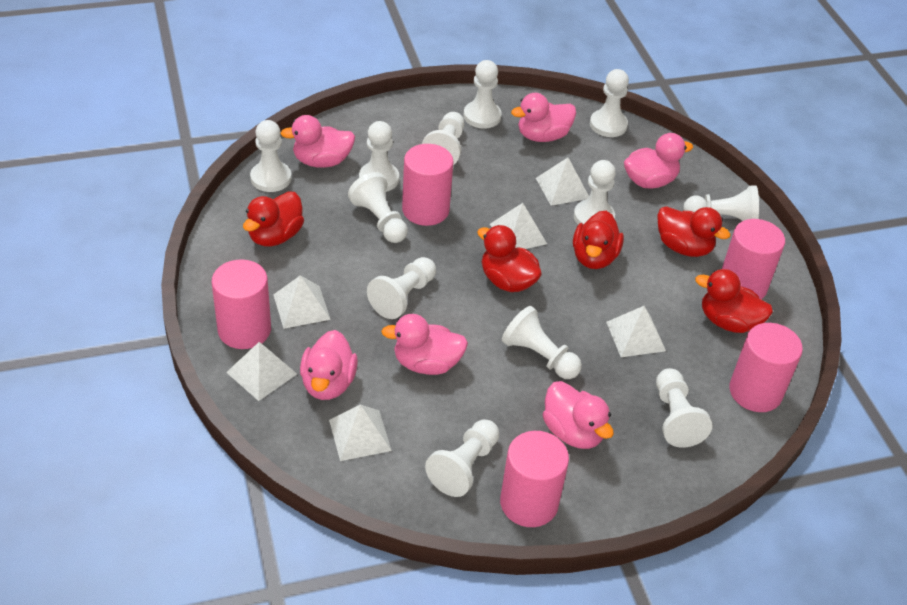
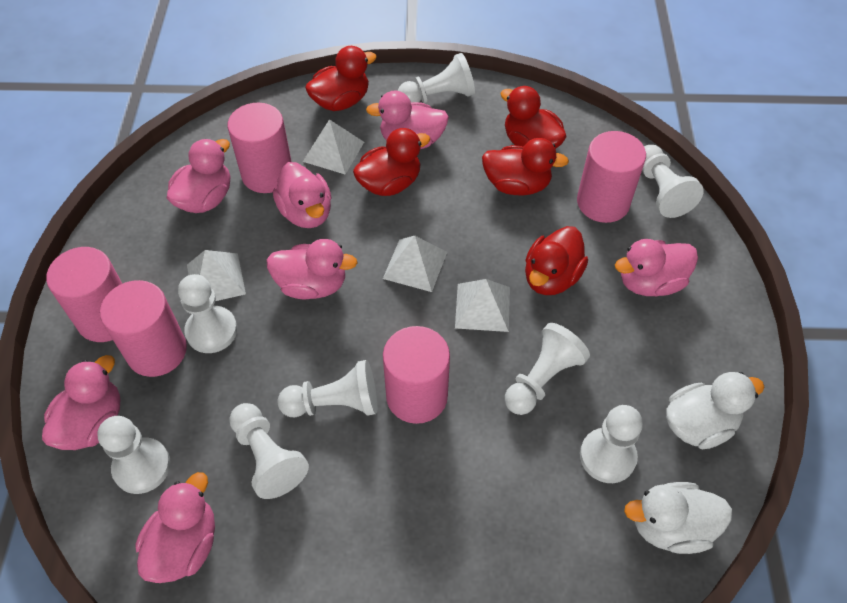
pink duck: 6 -> 7
white duck: 0 -> 2
white pawn: 12 -> 8
white pyramid: 6 -> 4

